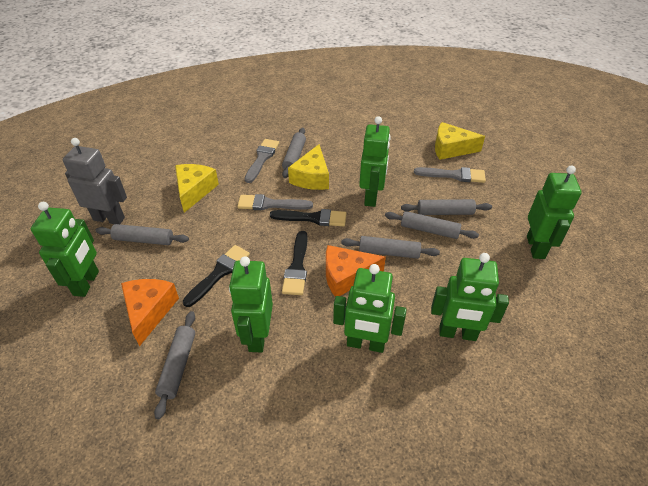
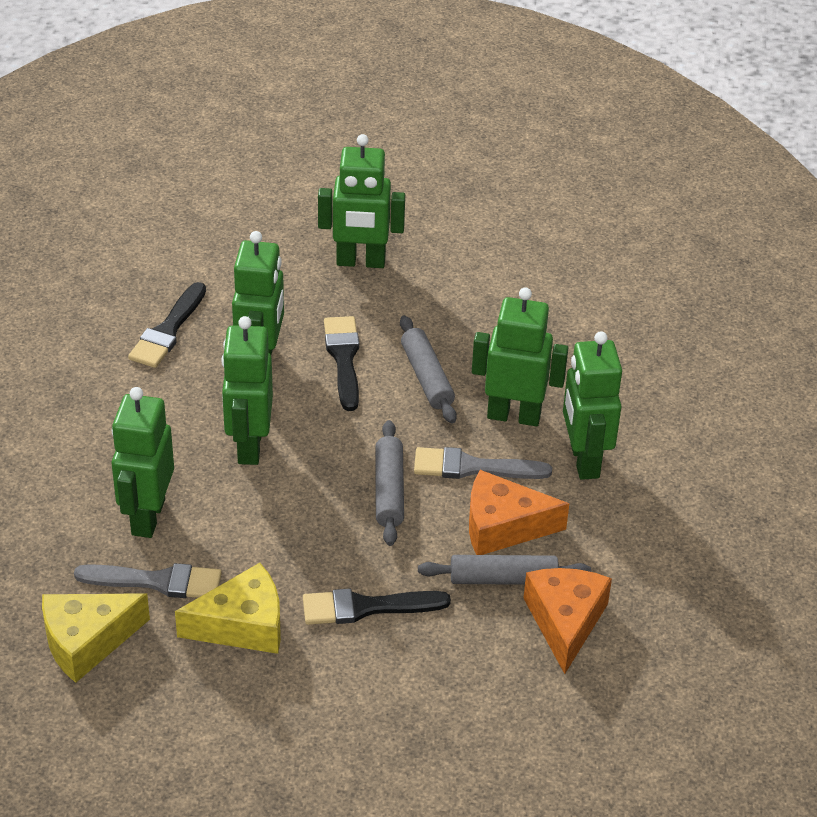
grey brush: 3 -> 2
grey robot: 1 -> 0
grey rolling pin: 6 -> 3
yellow cheese: 3 -> 2

